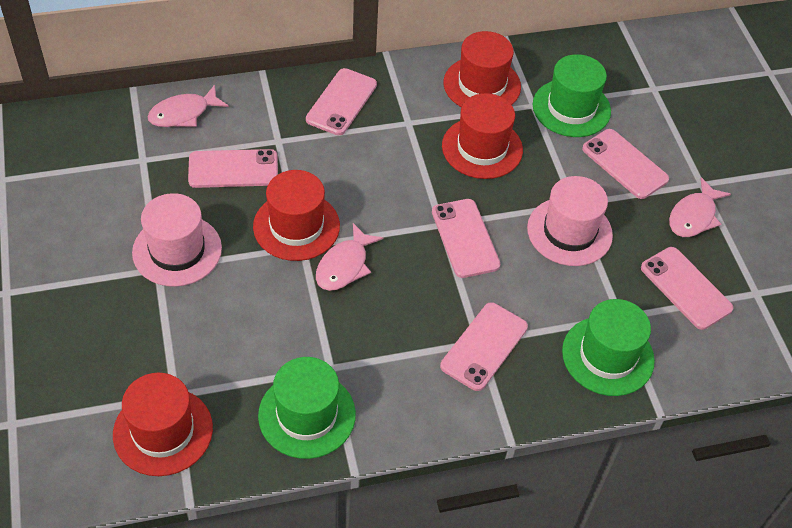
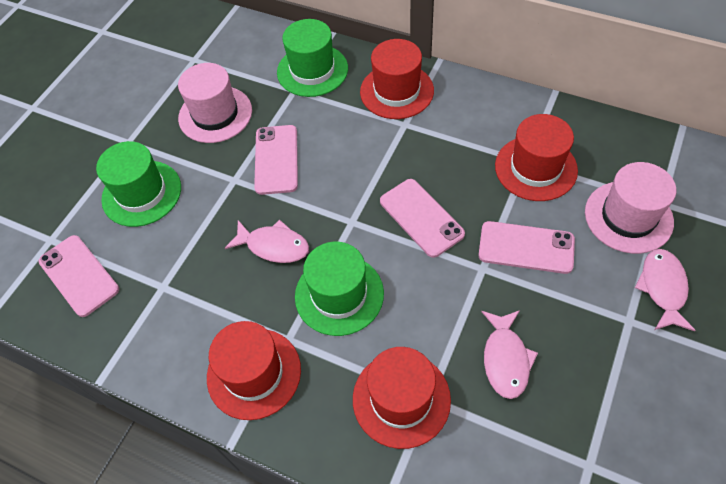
pink phone: 6 -> 4

